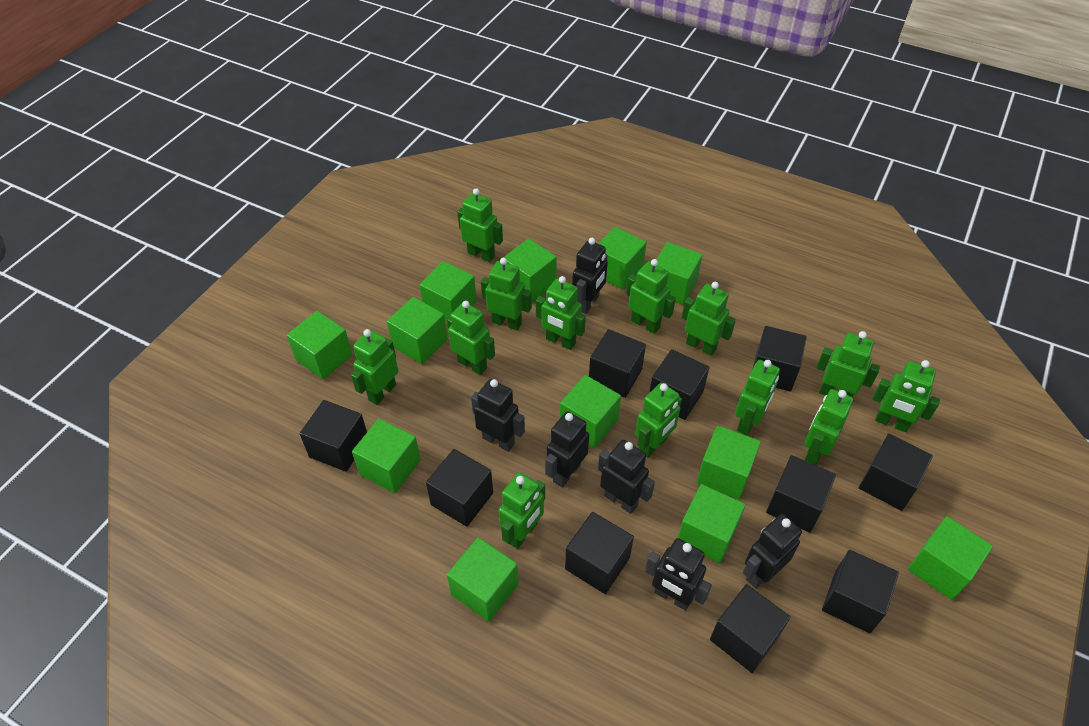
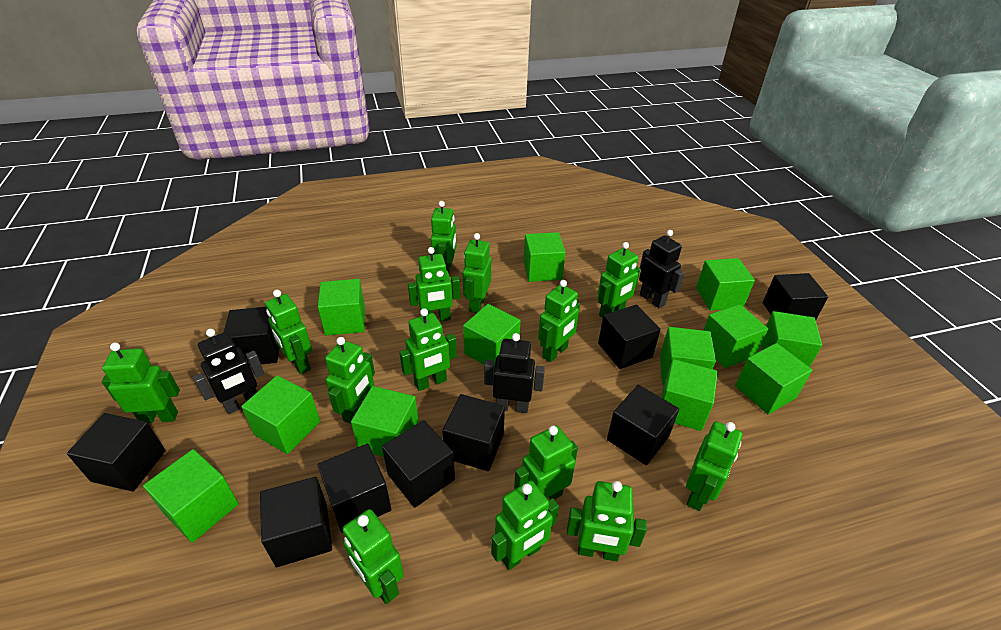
black cube: 10 -> 9
black robot: 6 -> 3
green robot: 13 -> 14

